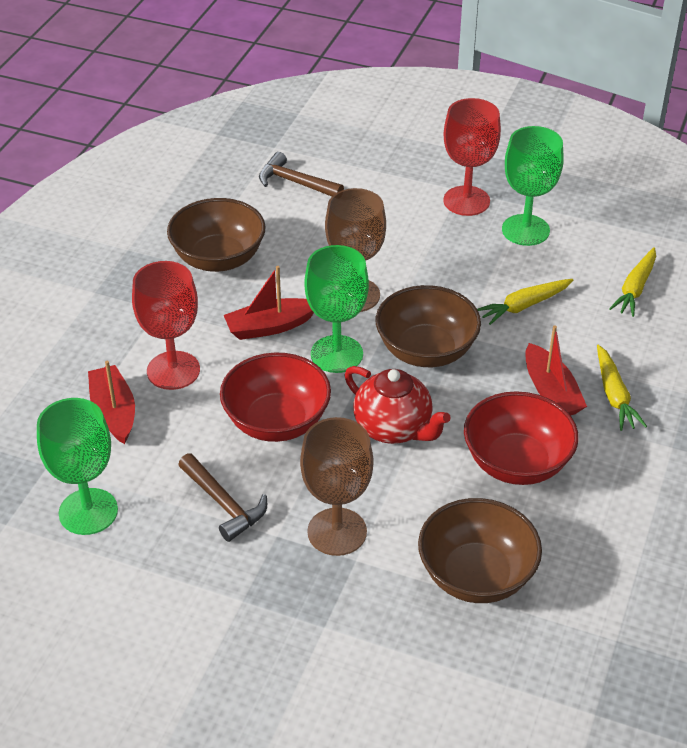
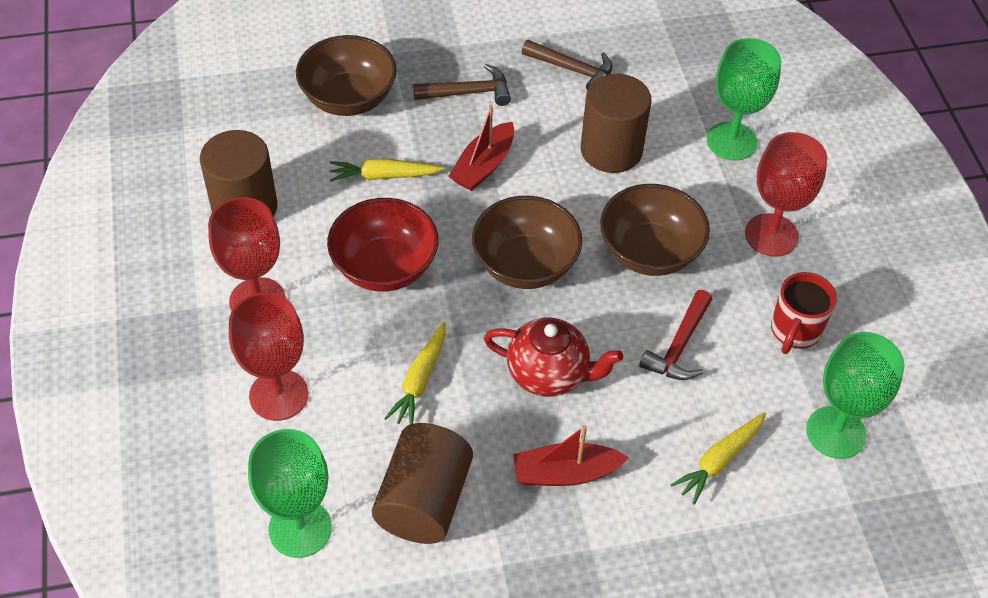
brown cylinder: 0 -> 3
brown goblet: 2 -> 0
red boat: 3 -> 2
red bowl: 2 -> 1
red goblet: 2 -> 3
red hammer: 0 -> 1
red mug: 0 -> 1

